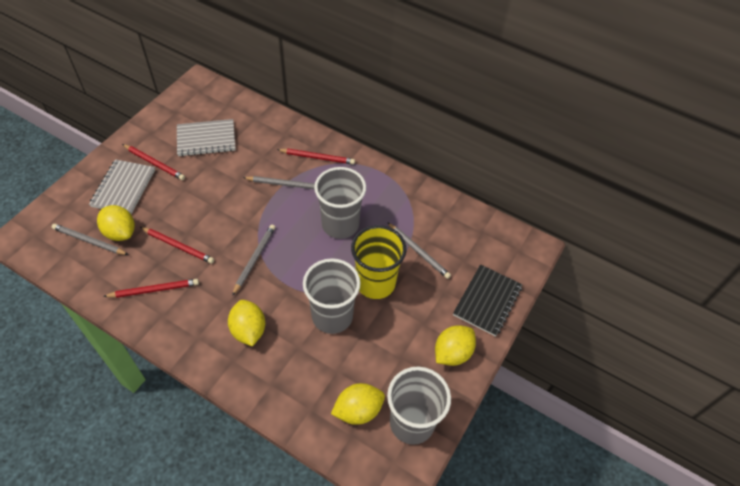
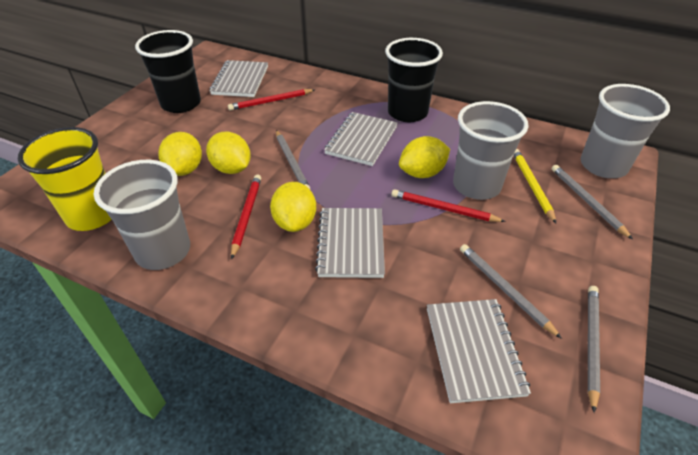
black cup: 0 -> 2
black notebook: 1 -> 0
grey notebook: 2 -> 4
red pencil: 4 -> 3
yellow pencil: 0 -> 1

